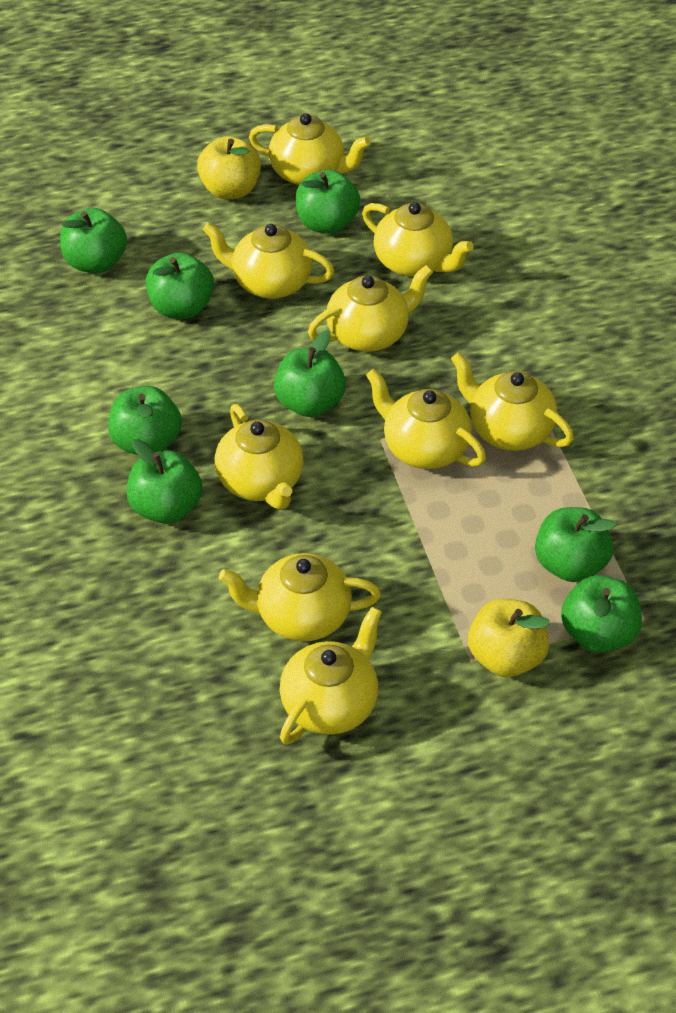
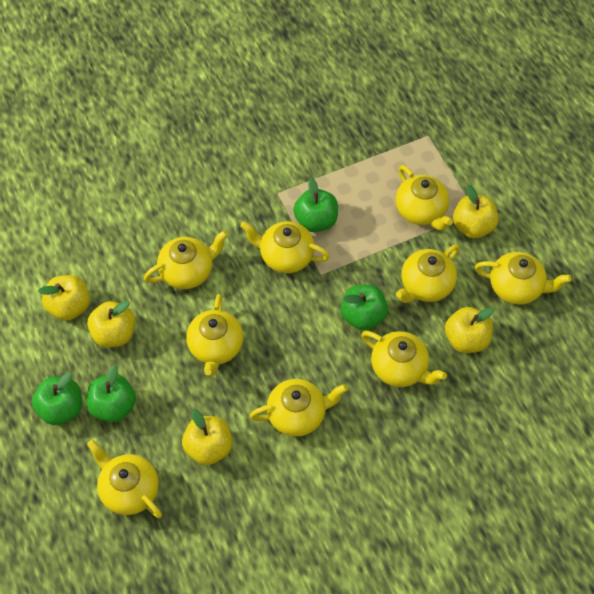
green apple: 8 -> 4
yellow apple: 2 -> 5

